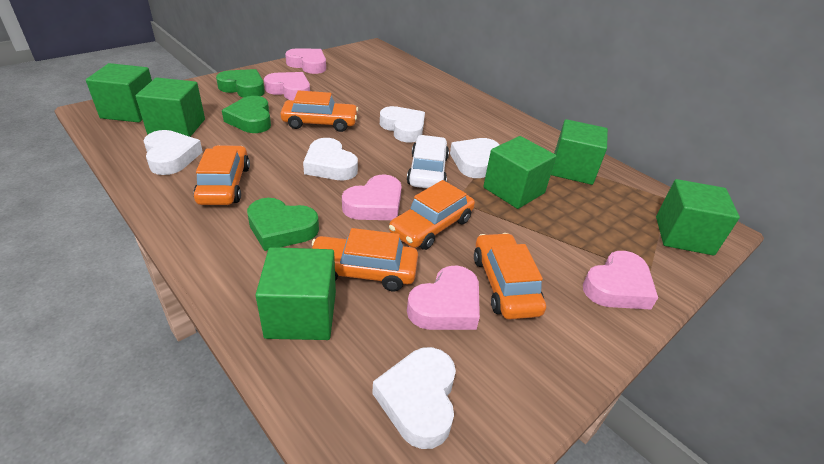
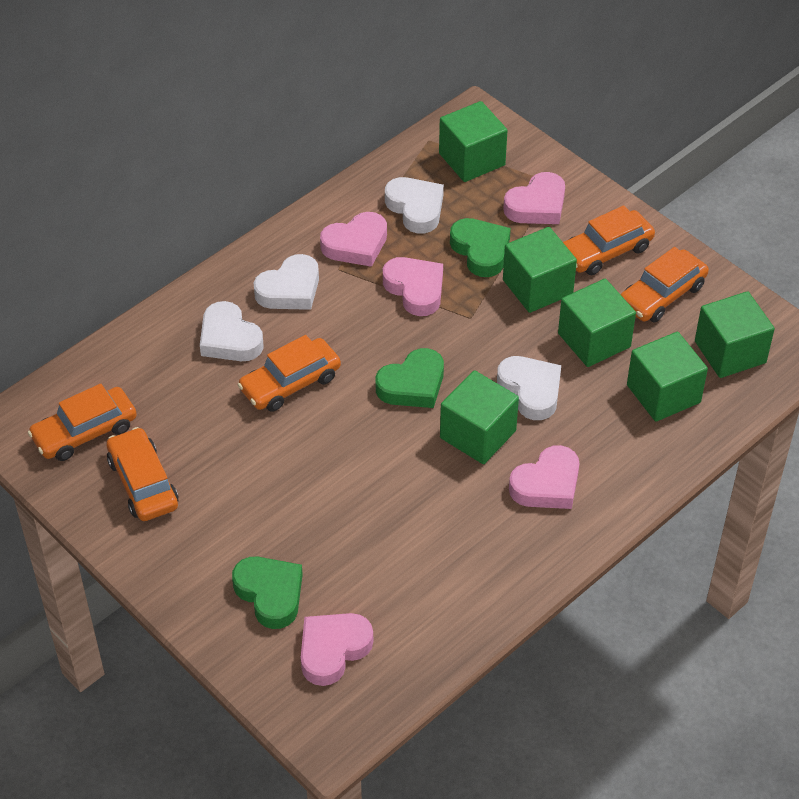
white car: 1 -> 0
white heart: 5 -> 4

